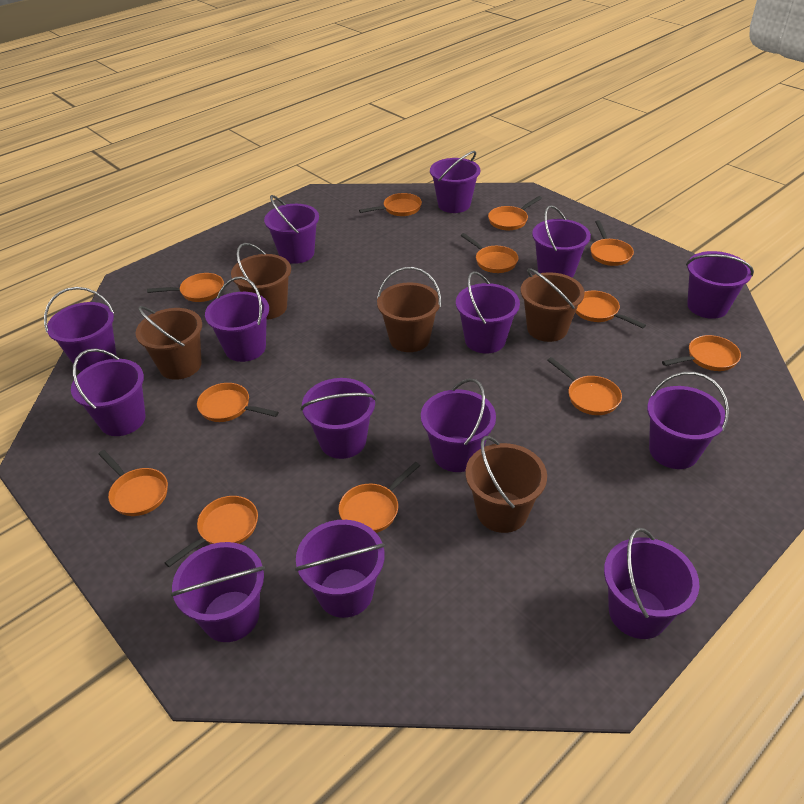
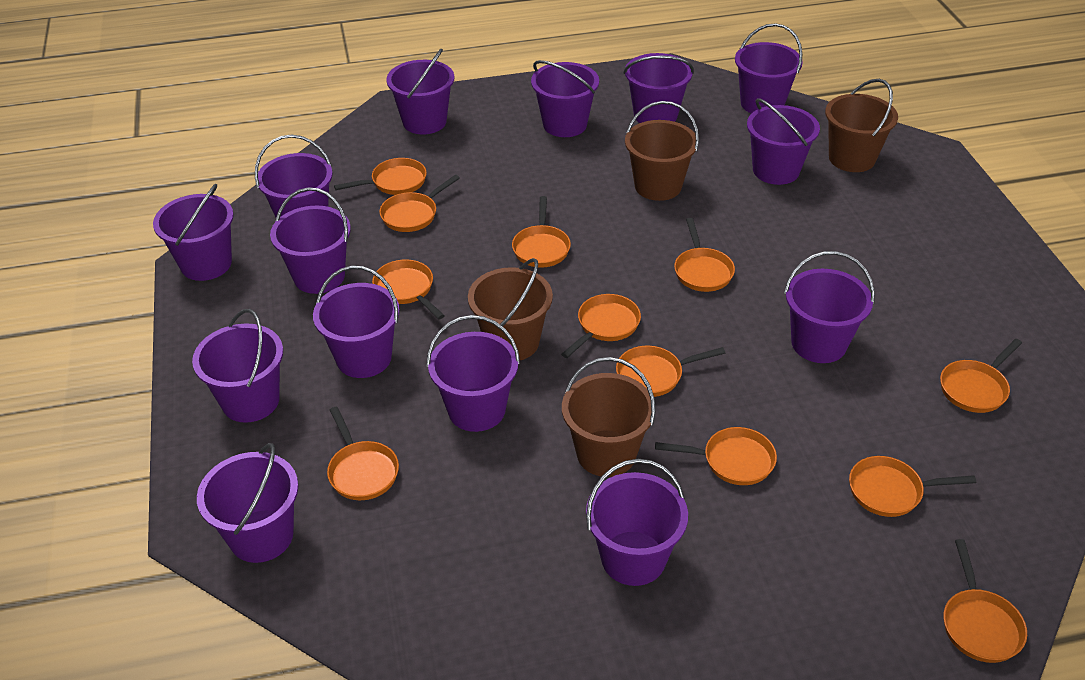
brown bucket: 5 -> 4

